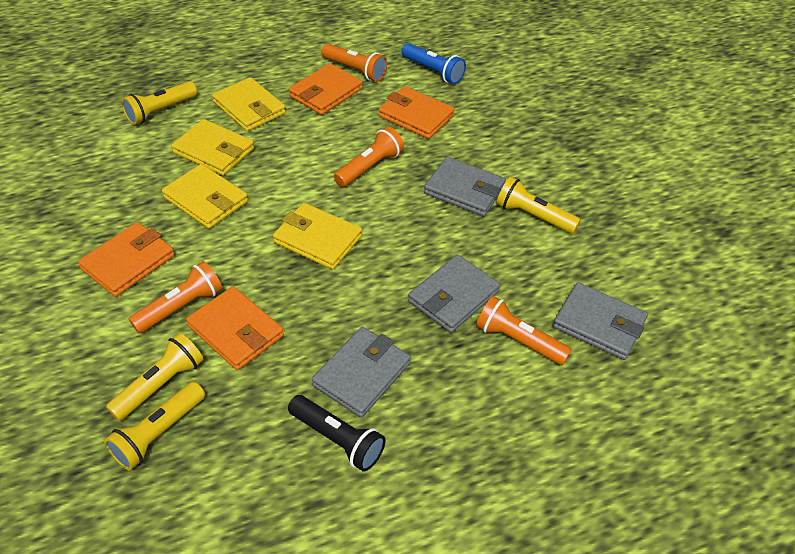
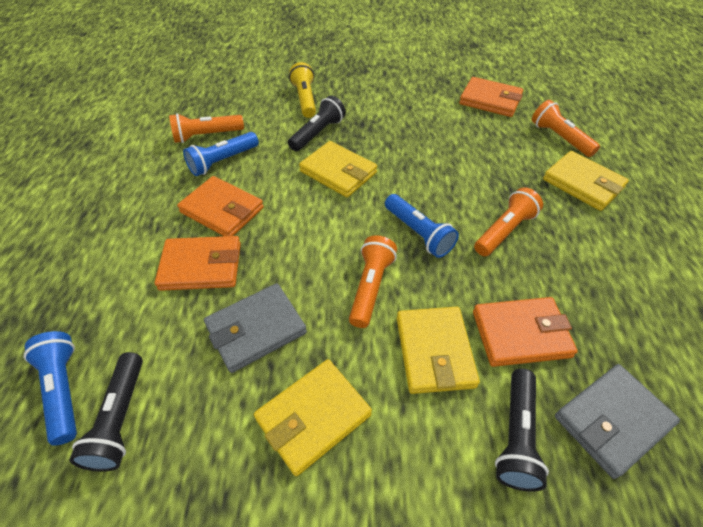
black flashlight: 1 -> 3
blue flashlight: 1 -> 3
grey wallet: 4 -> 2
yellow flashlight: 4 -> 1

